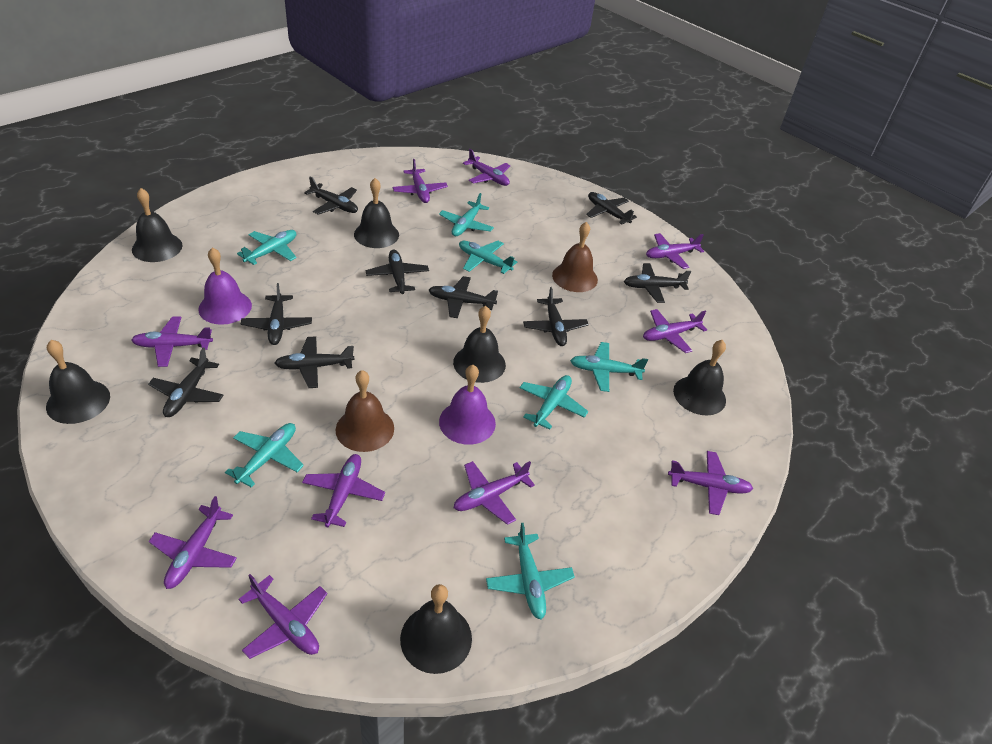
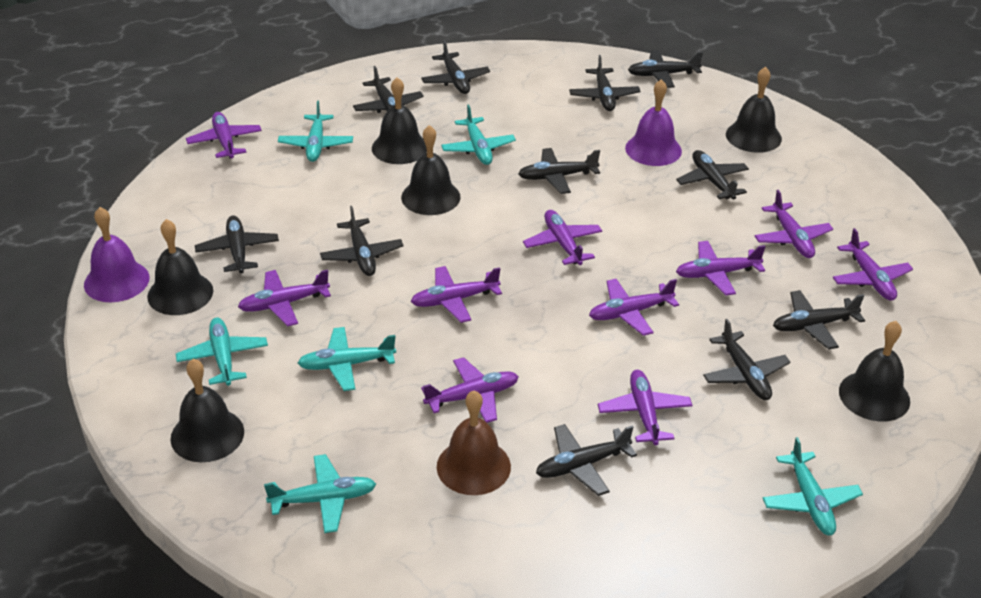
black plane: 9 -> 11
brown bell: 2 -> 1
turquoise plane: 7 -> 6

